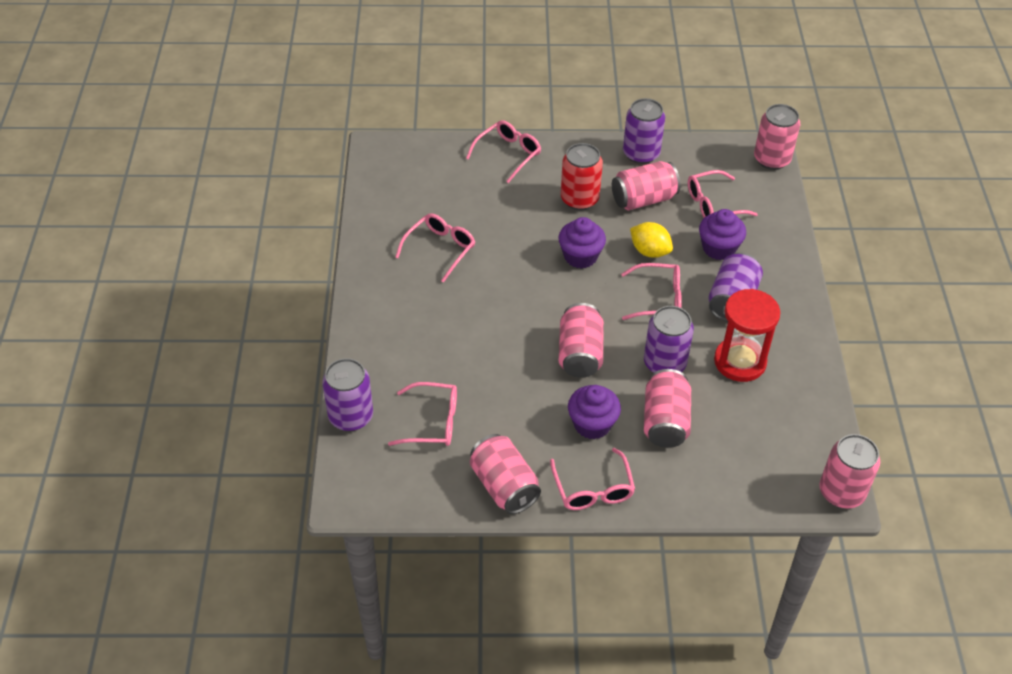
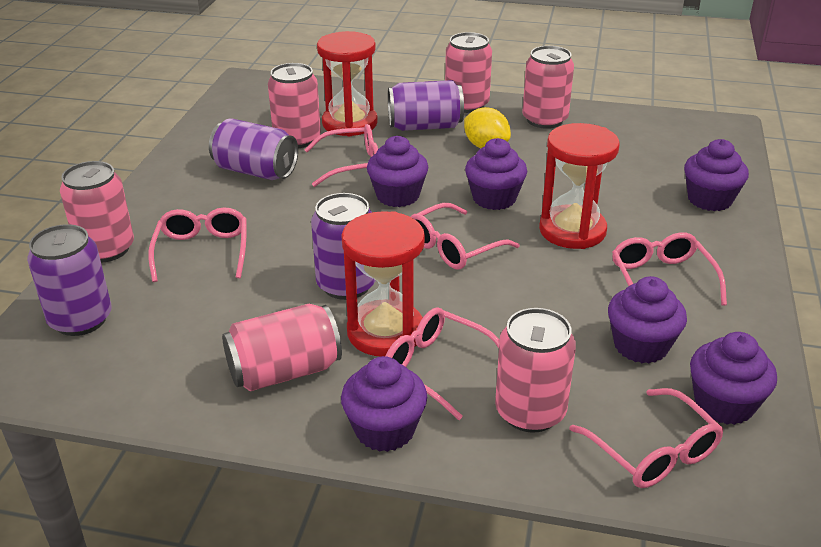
purple cupcake: 3 -> 6
red can: 1 -> 0
red hourglass: 1 -> 3

